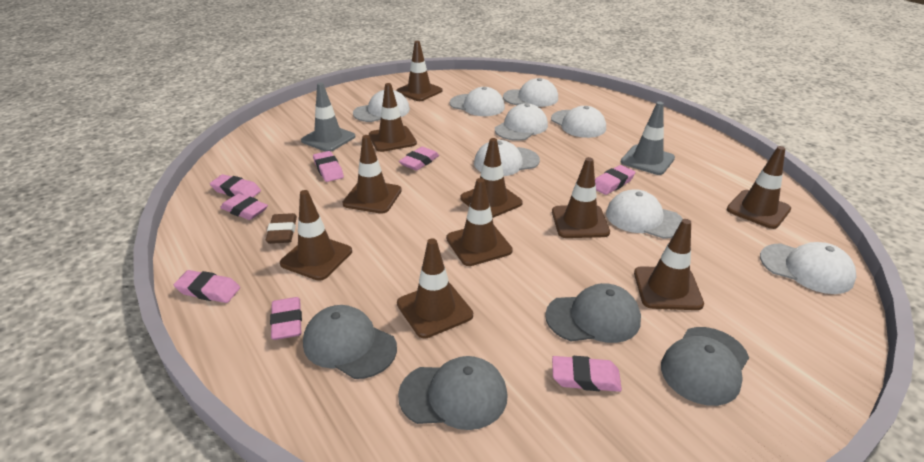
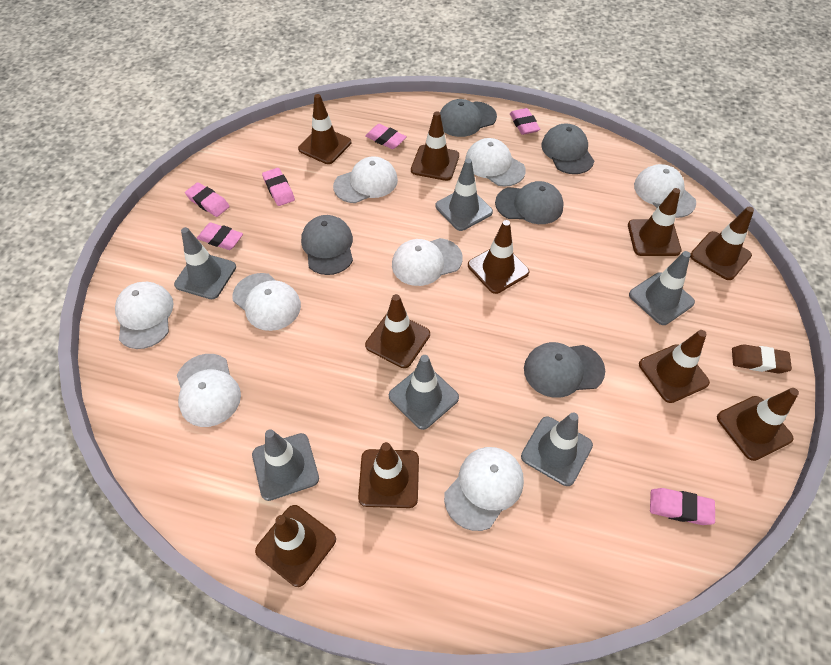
grey cap: 4 -> 5
grey traffic cone: 2 -> 6
pink eraser: 8 -> 6

